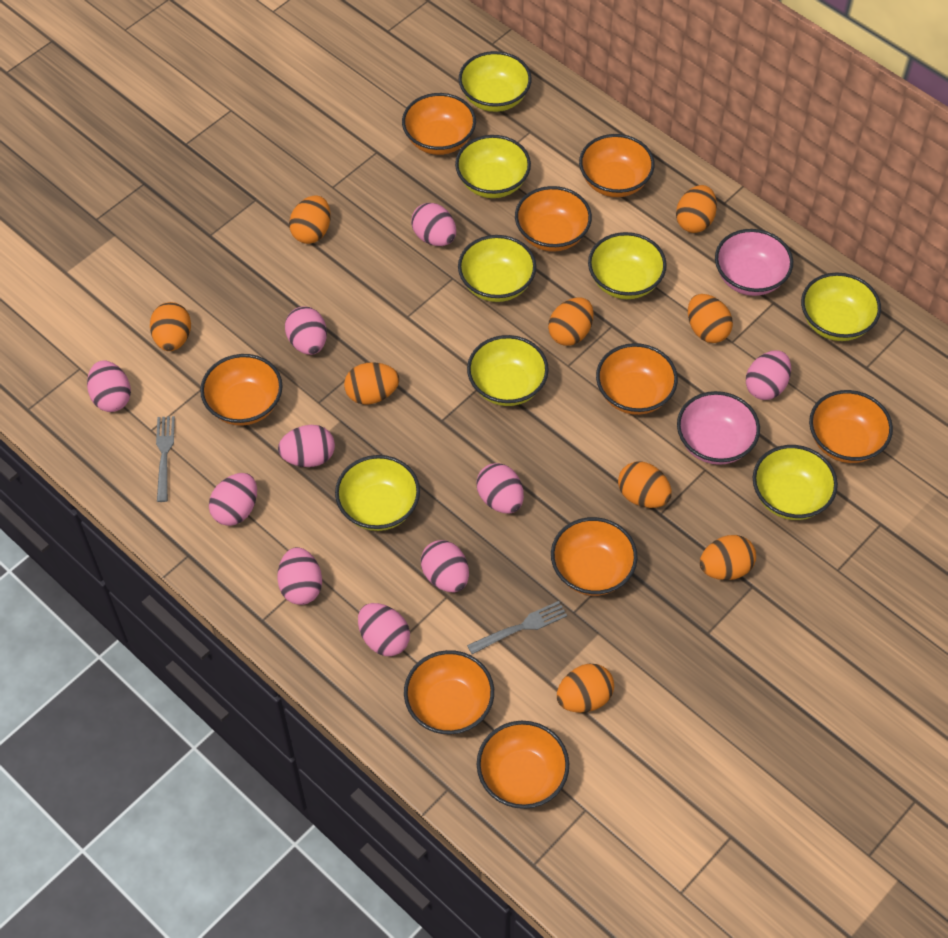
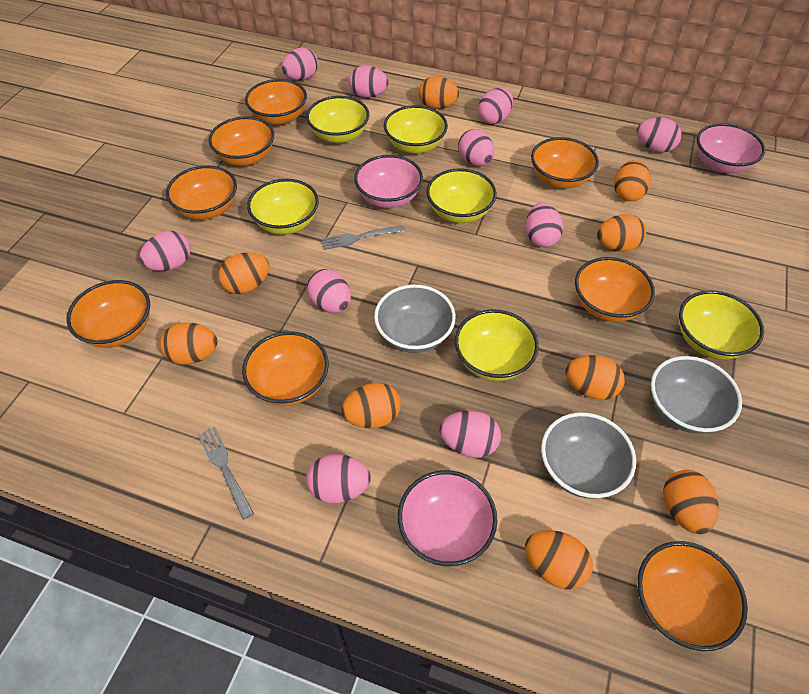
grey bowl: 0 -> 3
orange bowl: 9 -> 8
pink bowl: 2 -> 3
yellow bowl: 8 -> 6

